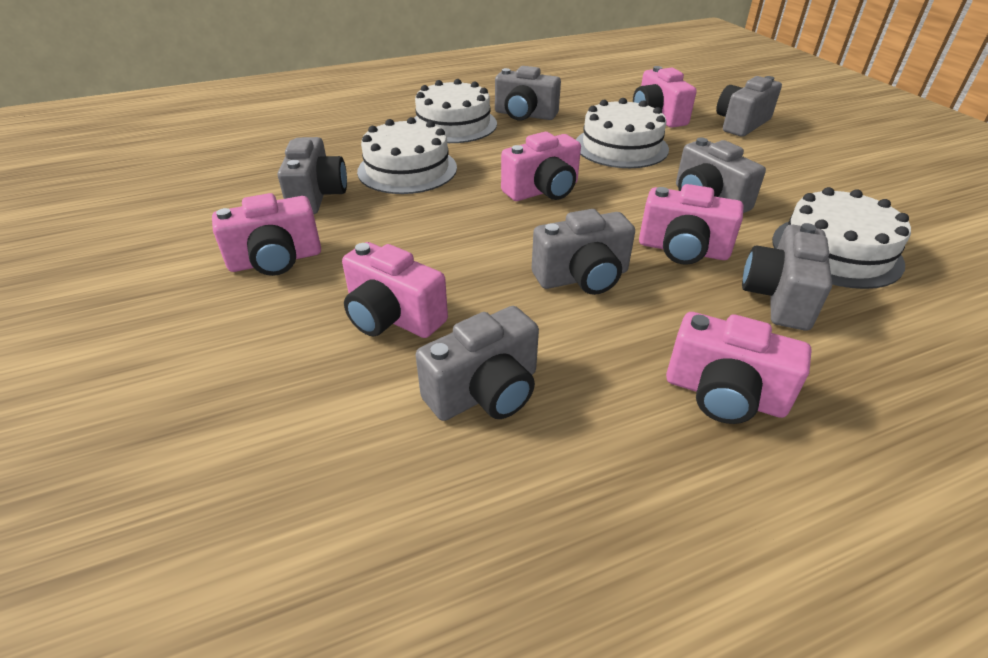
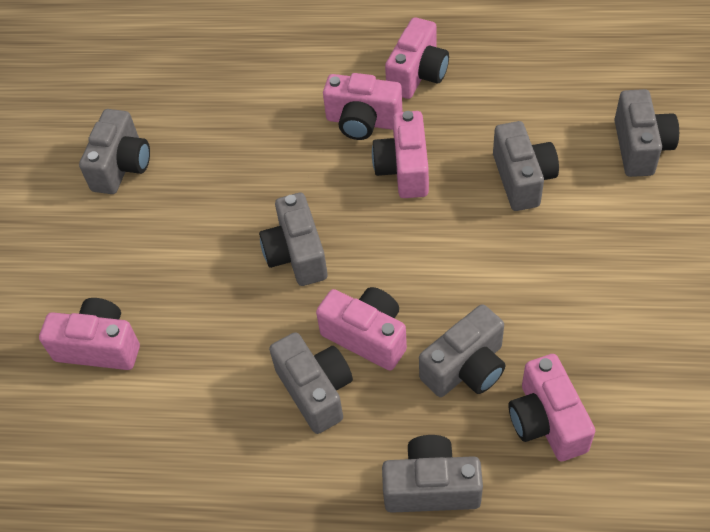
white cake: 4 -> 0

